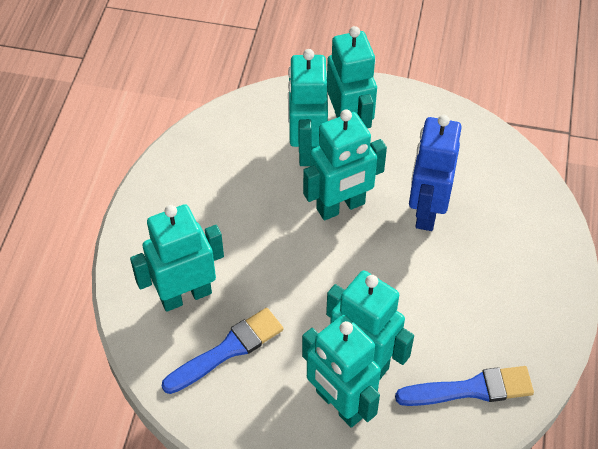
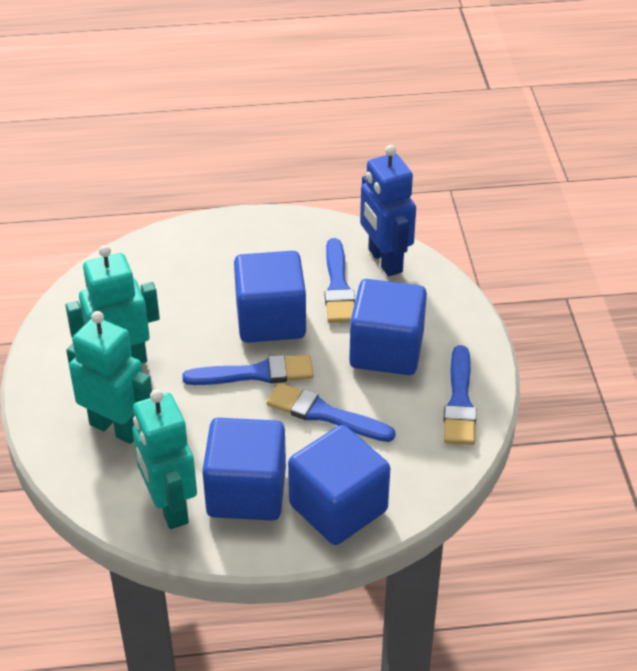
blue brush: 2 -> 4
blue cube: 0 -> 4
turquoise robot: 6 -> 3

